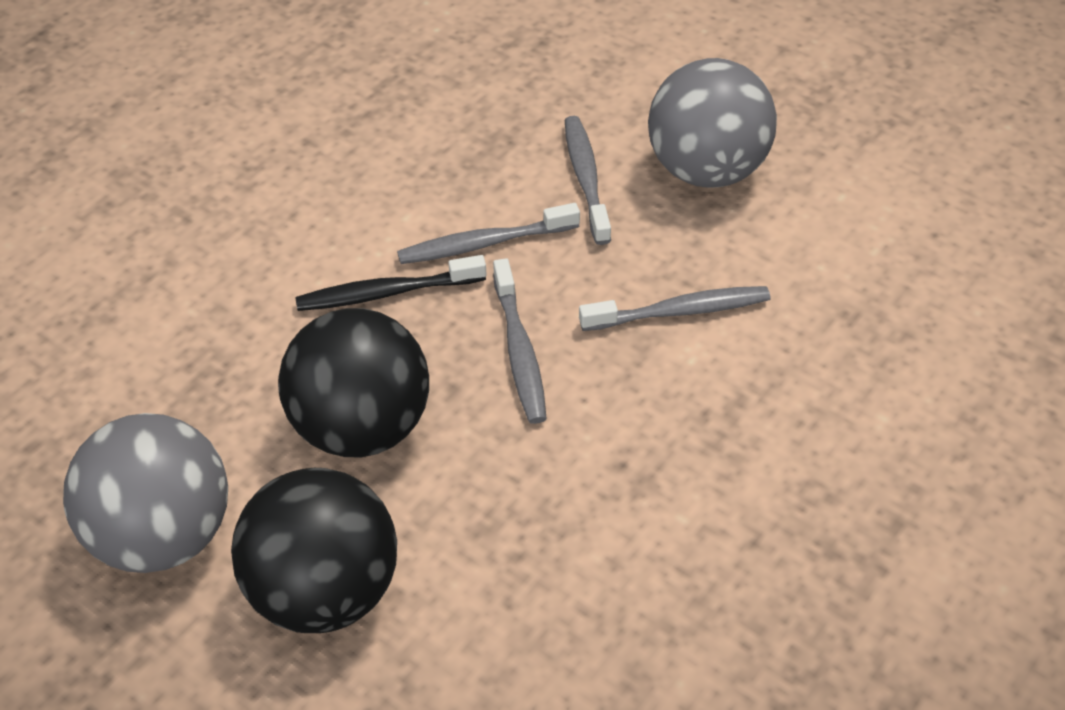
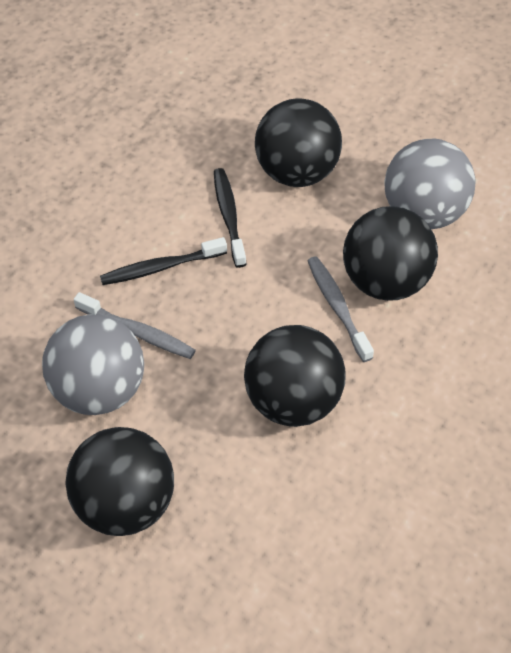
black ball: 2 -> 4
black toothbrush: 1 -> 2
grey toothbrush: 4 -> 2

